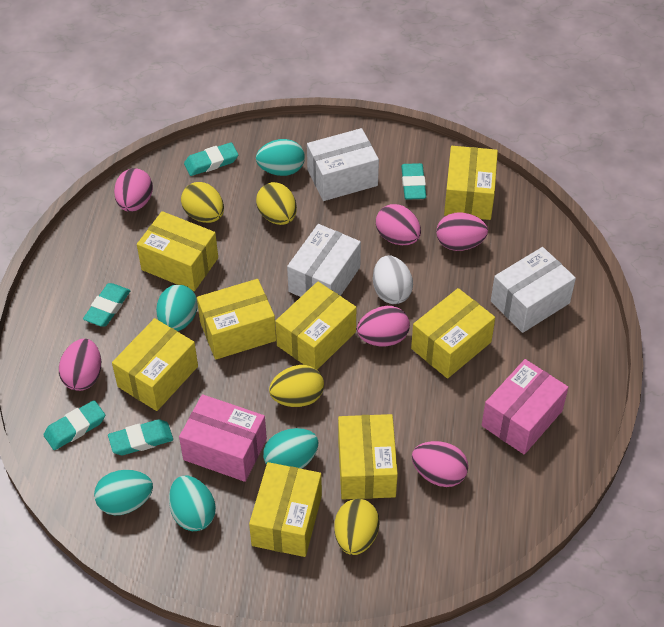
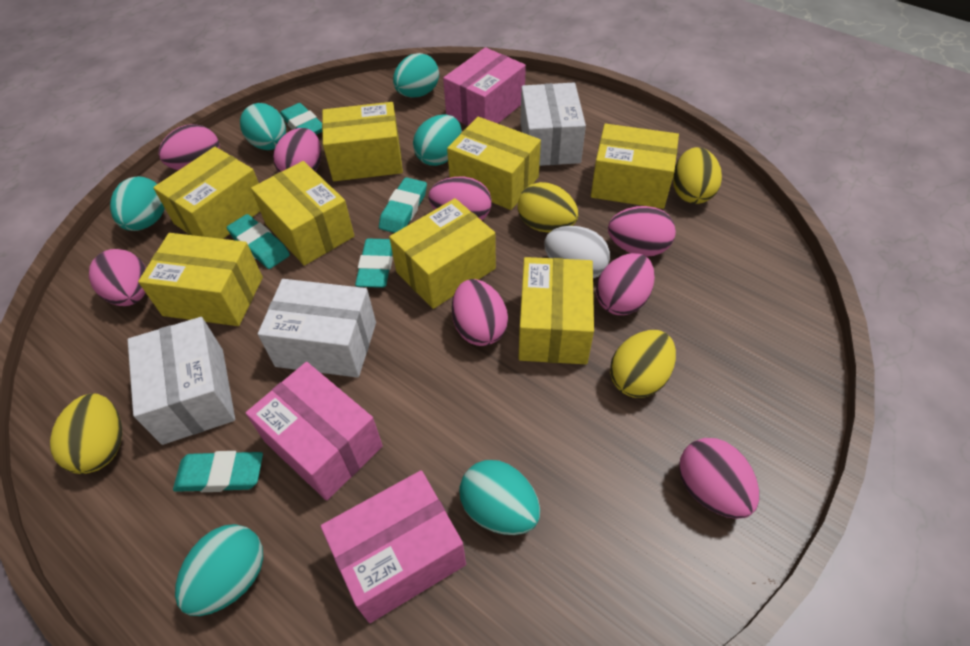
pink box: 2 -> 3
pink egg: 6 -> 8
turquoise egg: 5 -> 6

